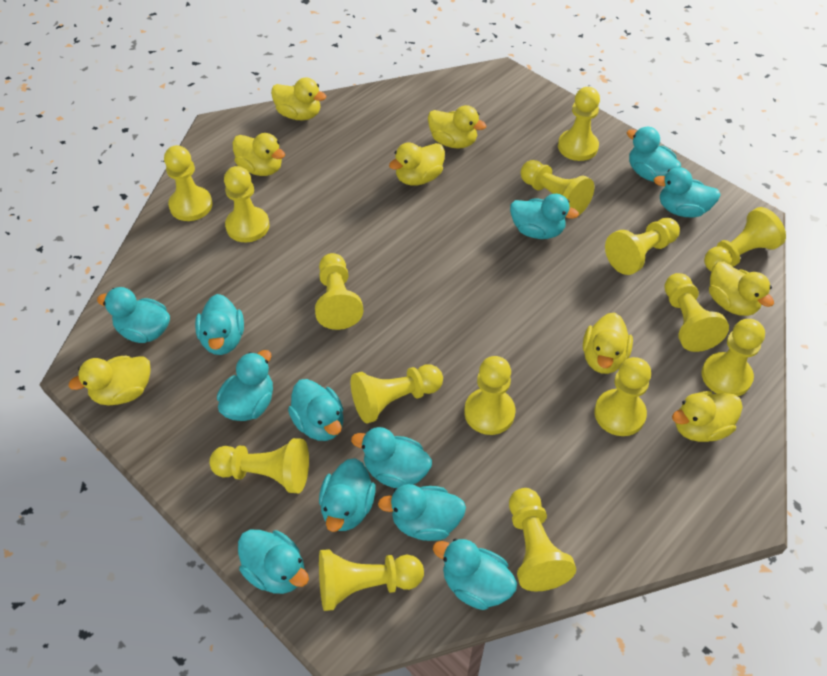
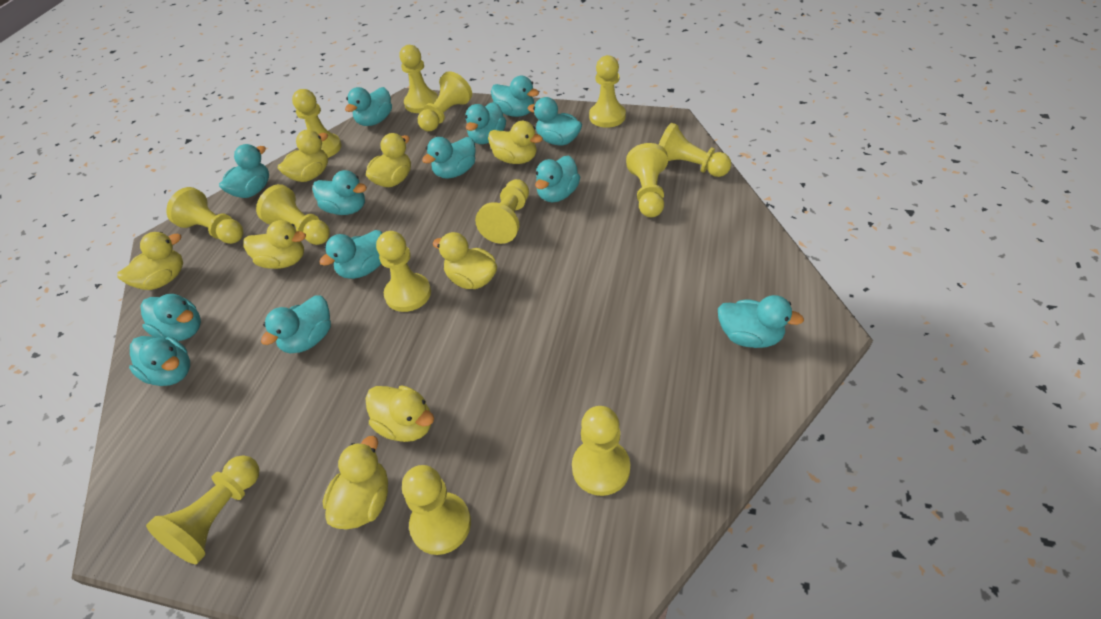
turquoise duck: 12 -> 13
yellow pawn: 15 -> 13

